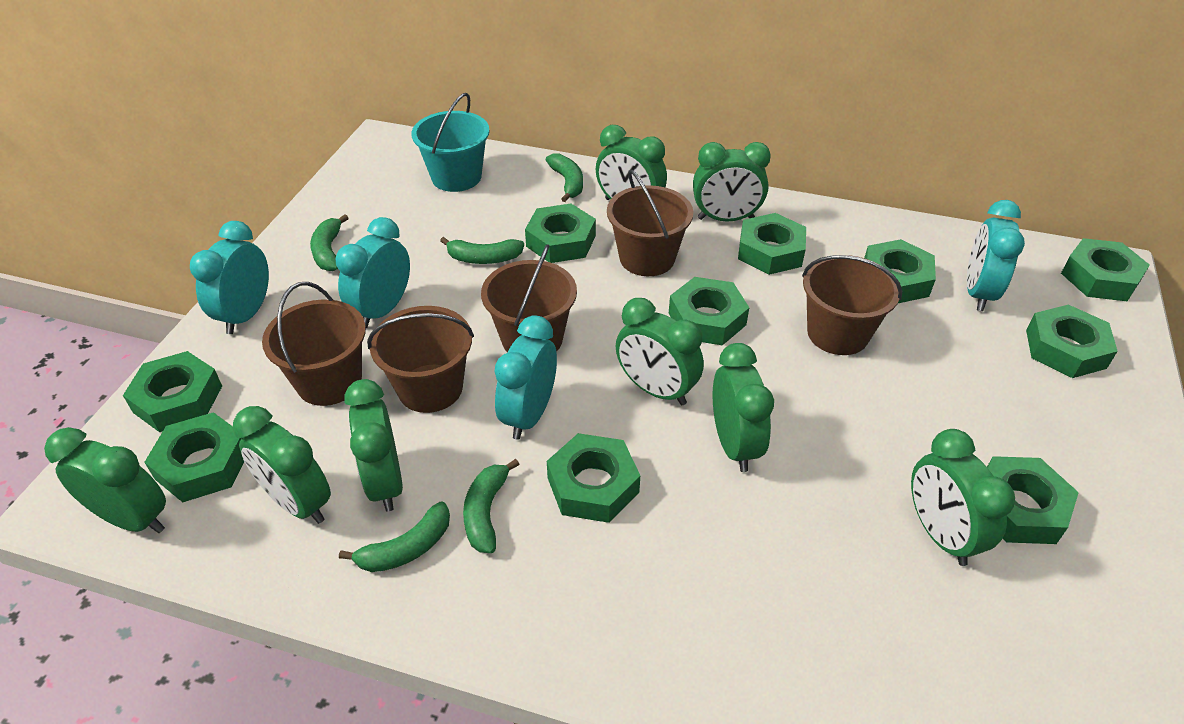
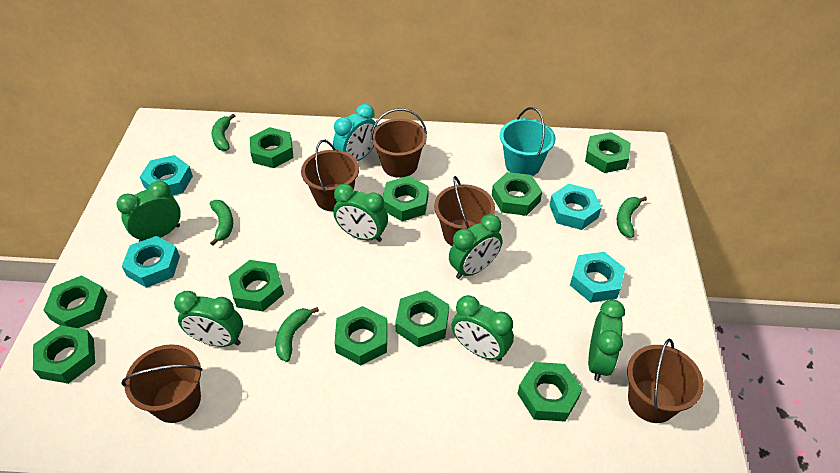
green banana: 5 -> 4
green clock: 8 -> 6
turquoise clock: 4 -> 1
turquoise nut: 0 -> 4

